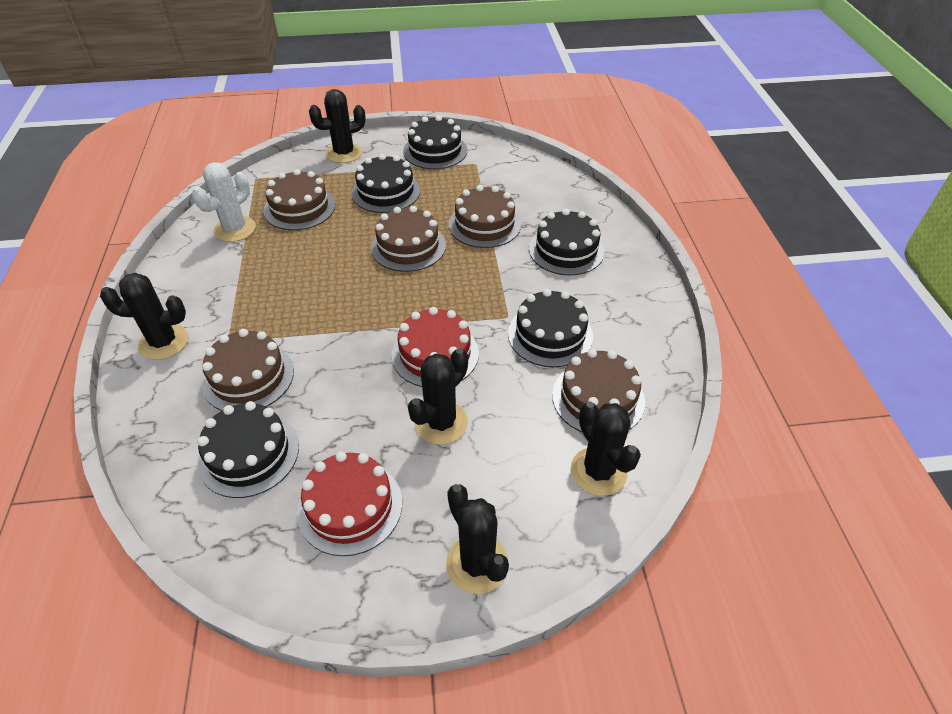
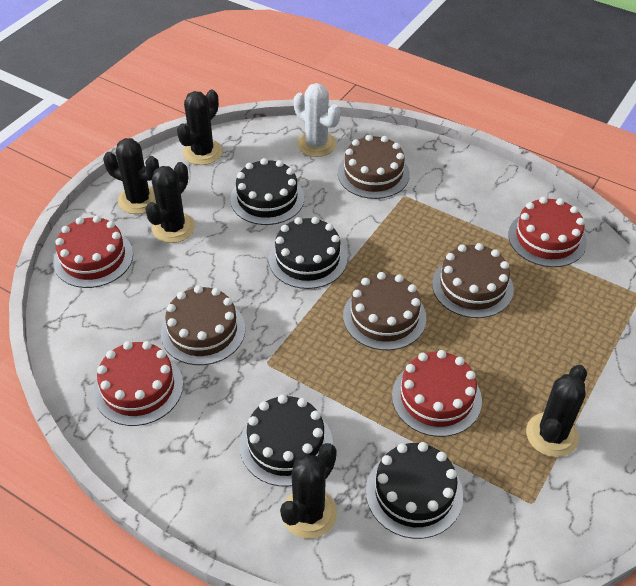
black cake: 5 -> 4
brown cake: 5 -> 4
red cake: 2 -> 4

